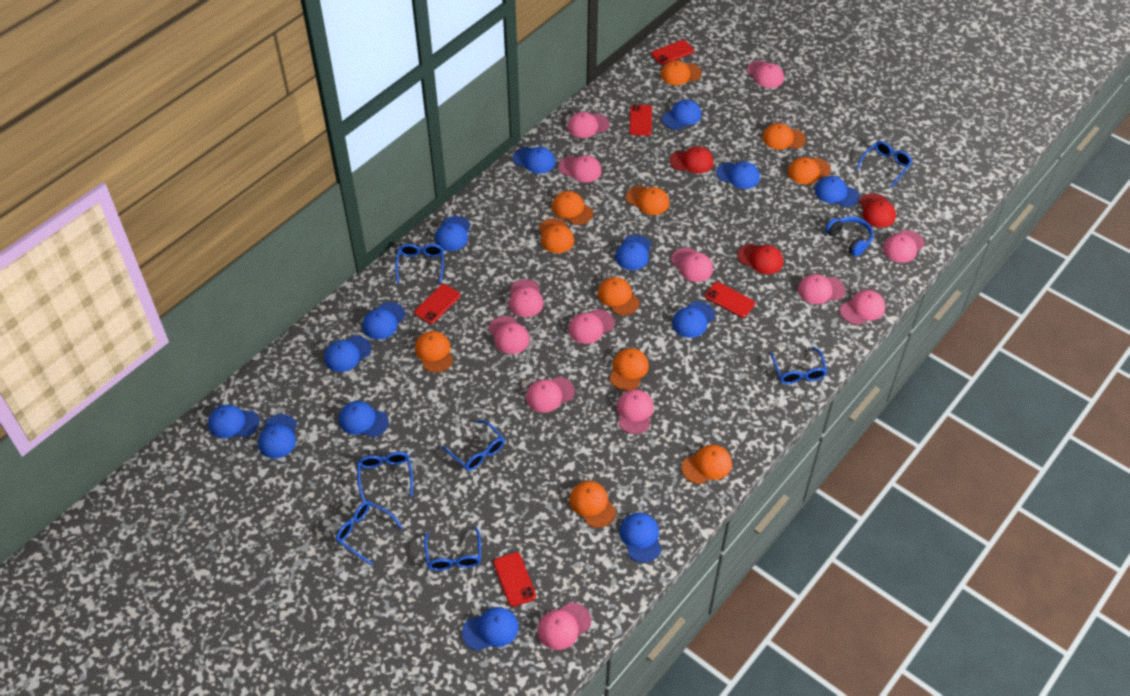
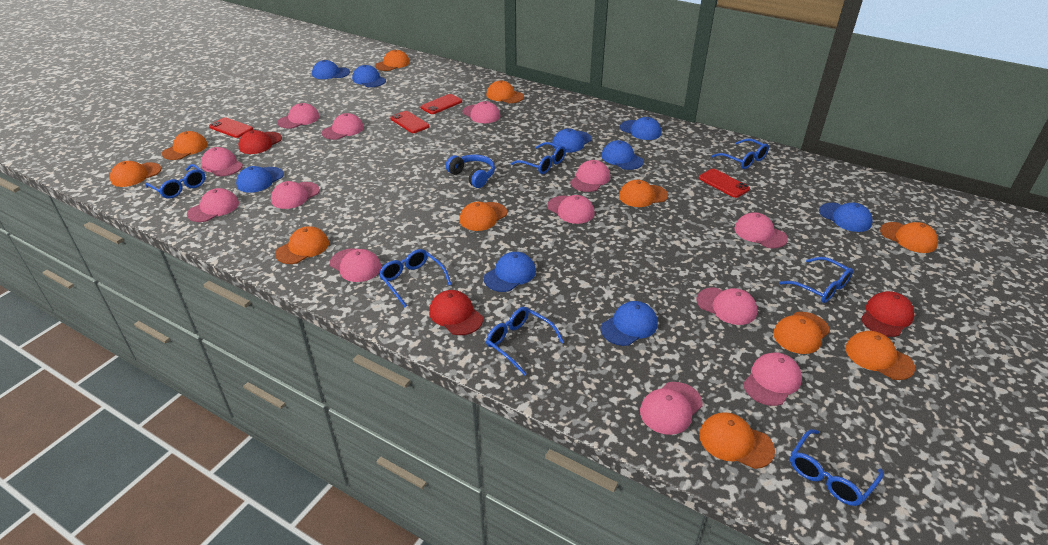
blue cap: 14 -> 9
red phone: 5 -> 4

